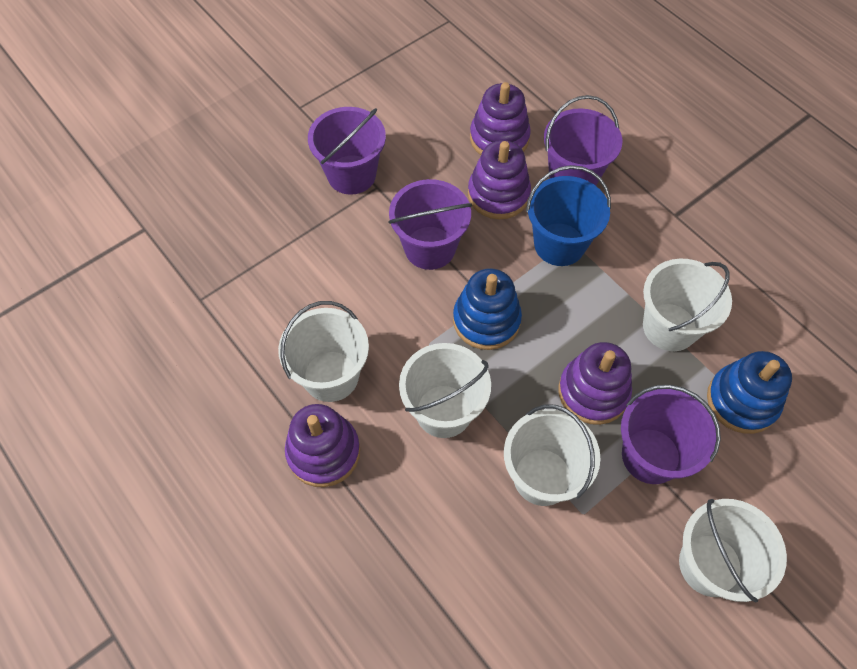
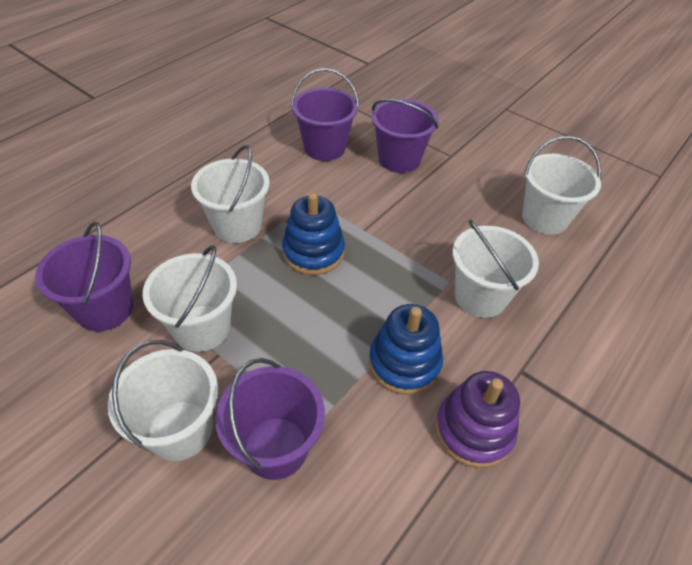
blue bucket: 1 -> 0
purple stacking toy: 4 -> 1

